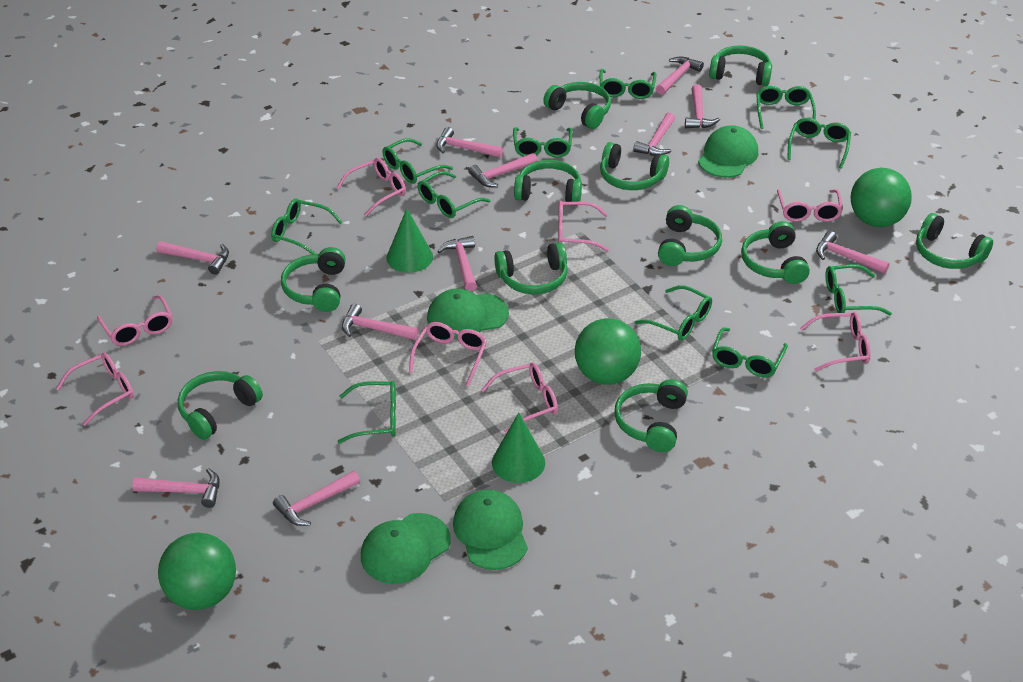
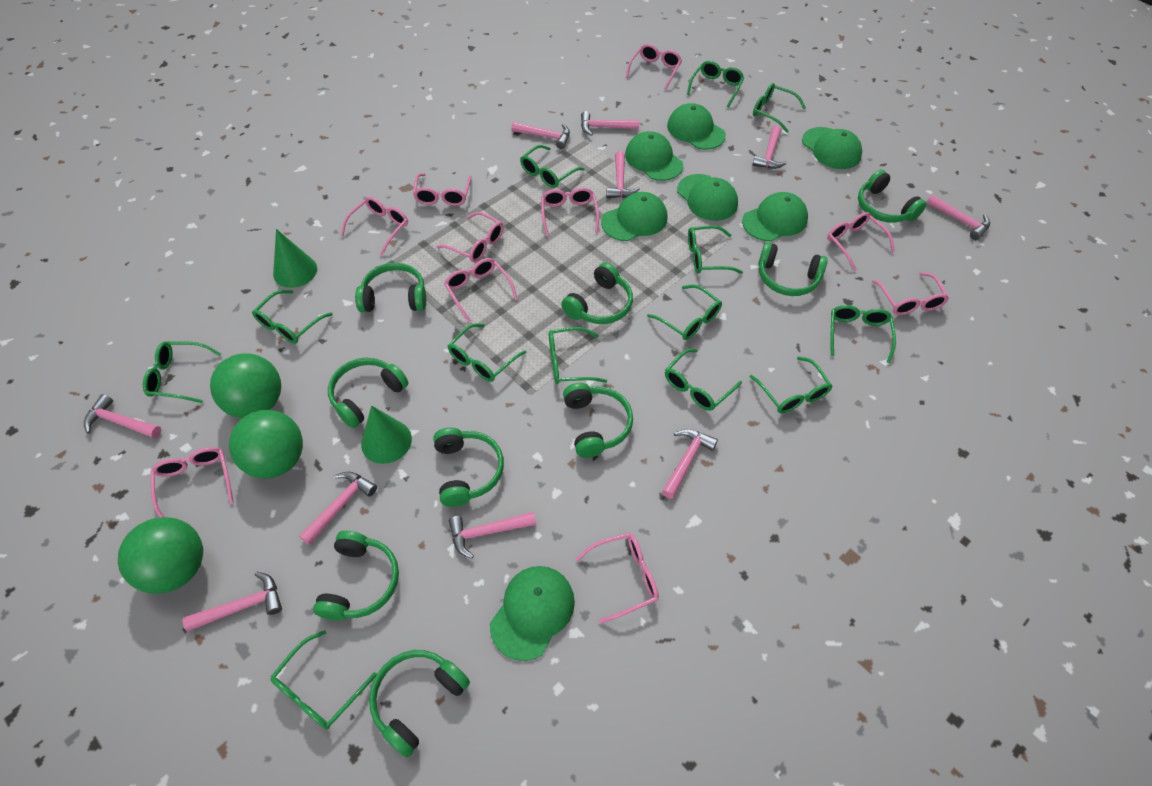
green cap: 4 -> 7
green glasses: 11 -> 13
green headphones: 11 -> 9
pink glasses: 8 -> 10
pink hammer: 11 -> 10

